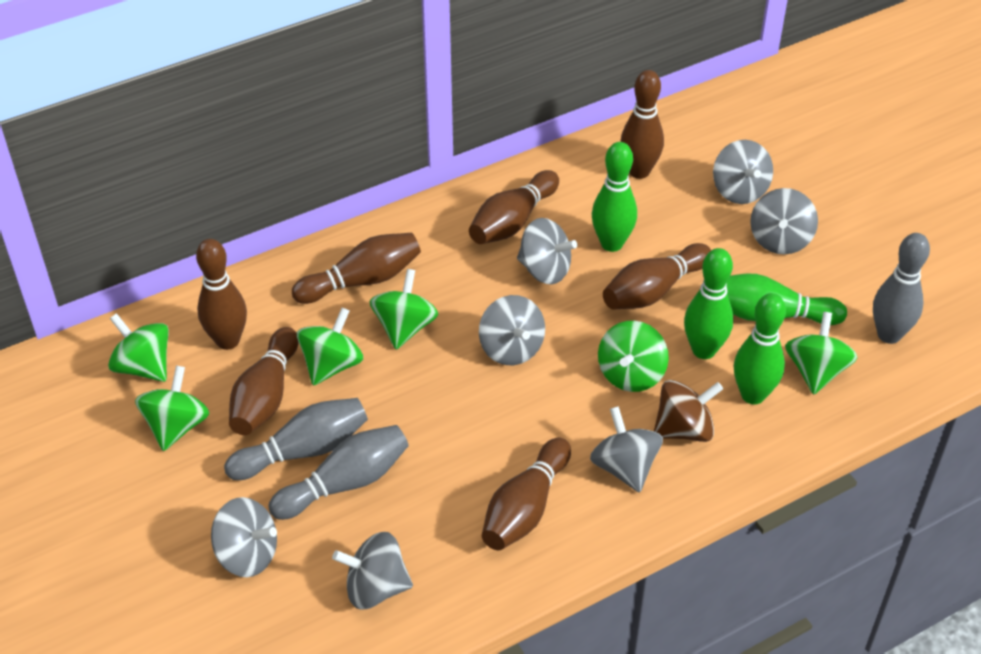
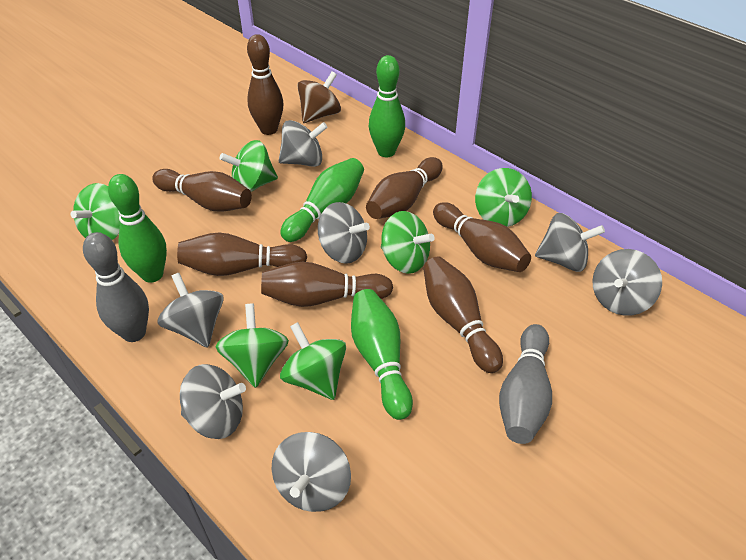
grey bowling pin: 3 -> 2

